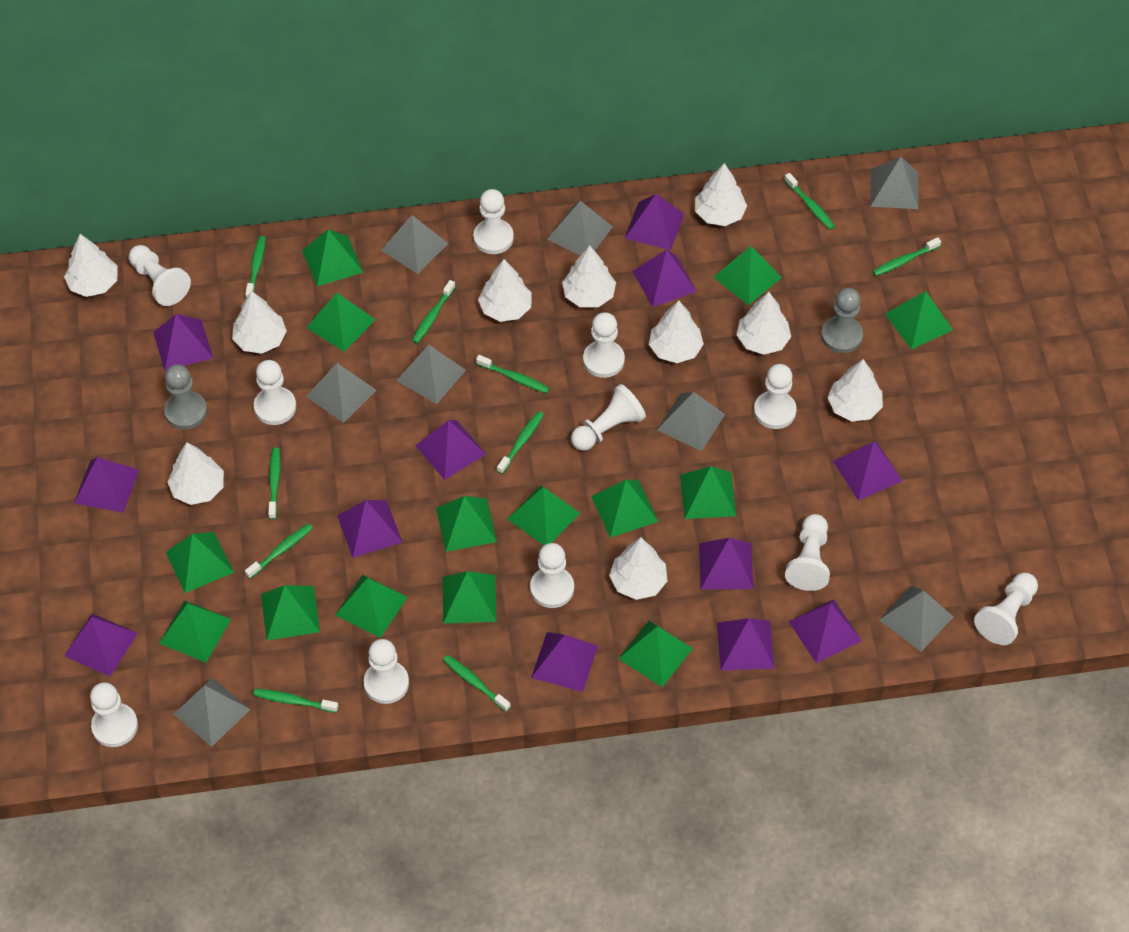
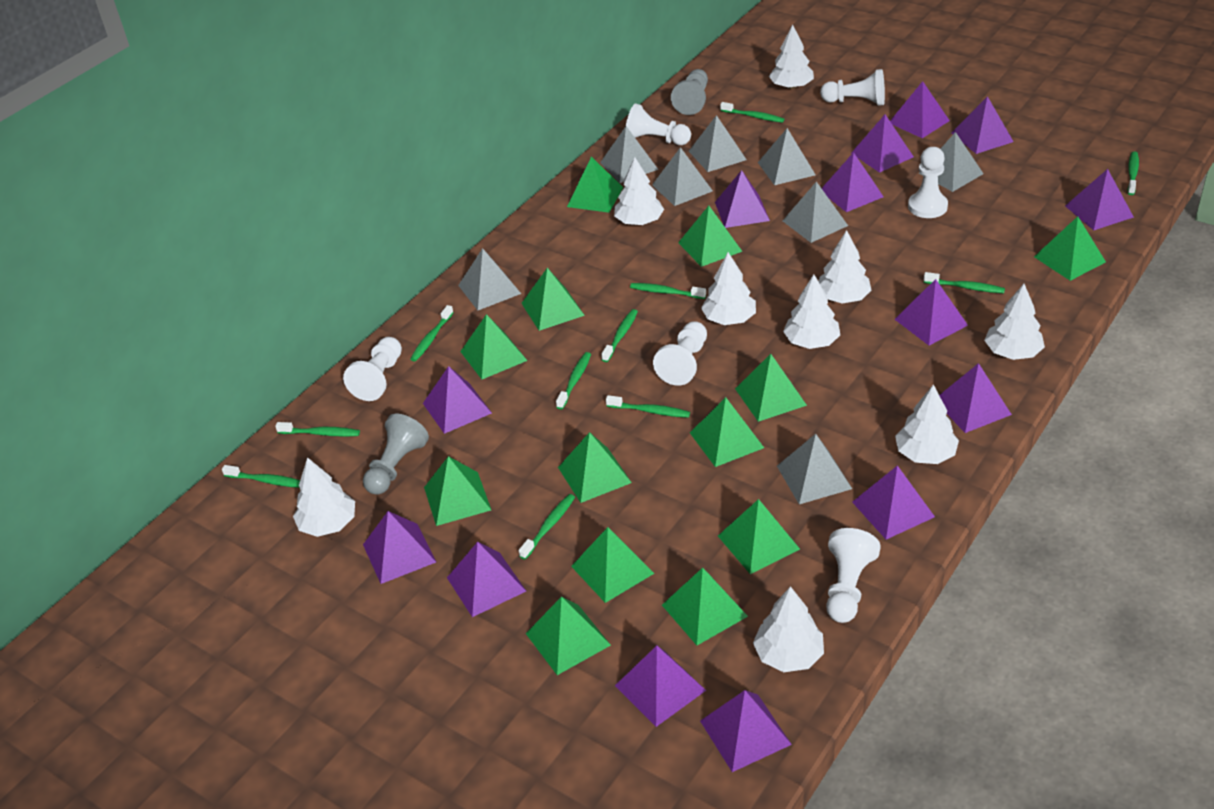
green pyramid: 14 -> 13
green toothbrush: 10 -> 11
purple pyramid: 12 -> 14
white pawn: 11 -> 6
white tree: 10 -> 9

